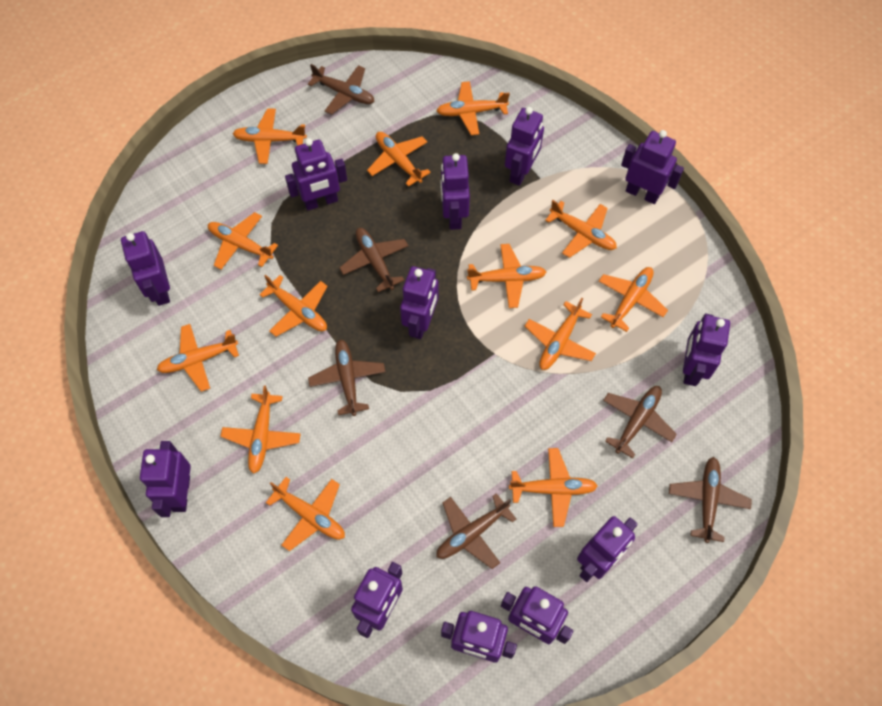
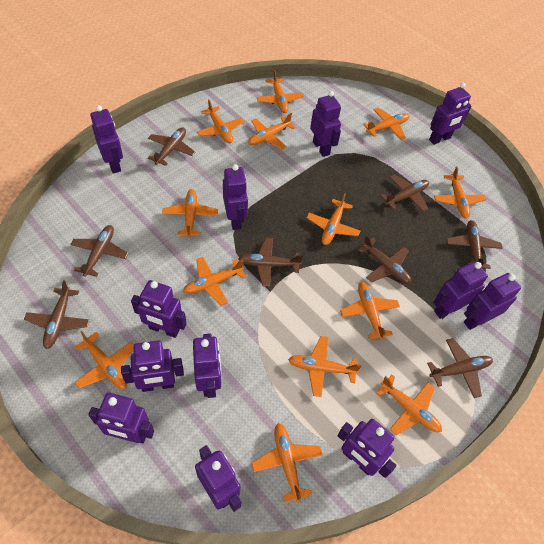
brown plane: 6 -> 8

